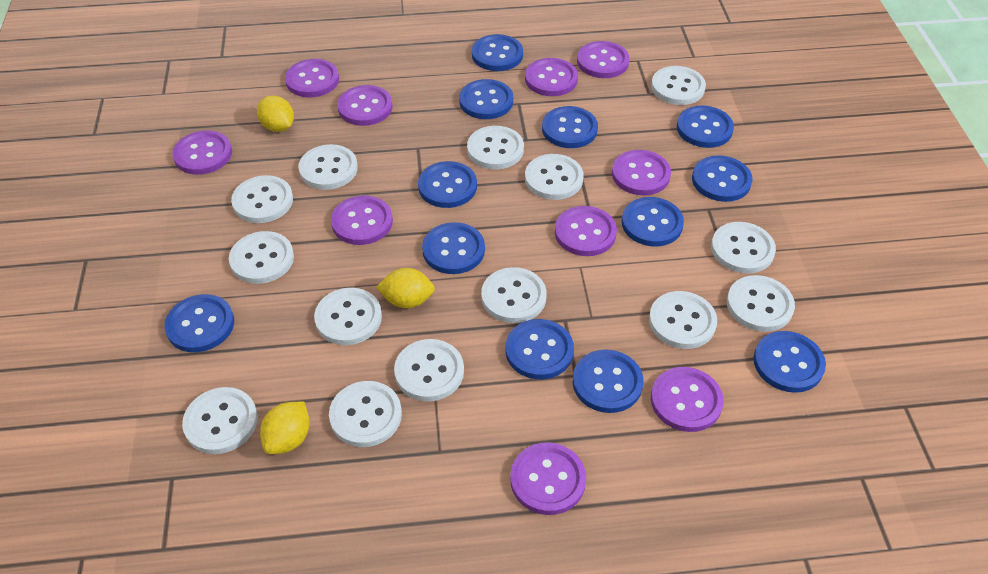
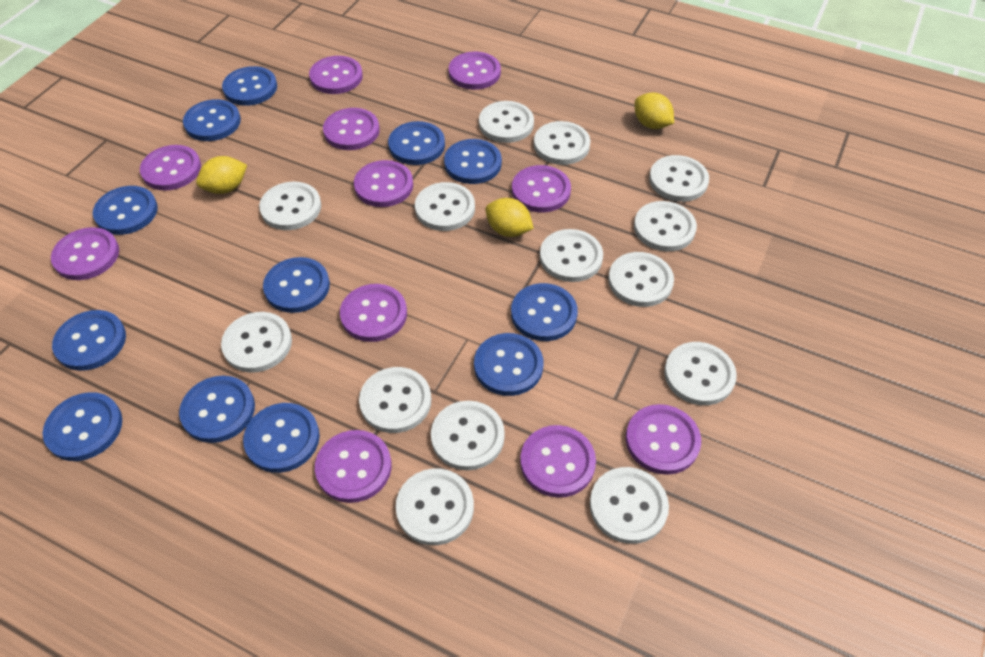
purple button: 10 -> 11

